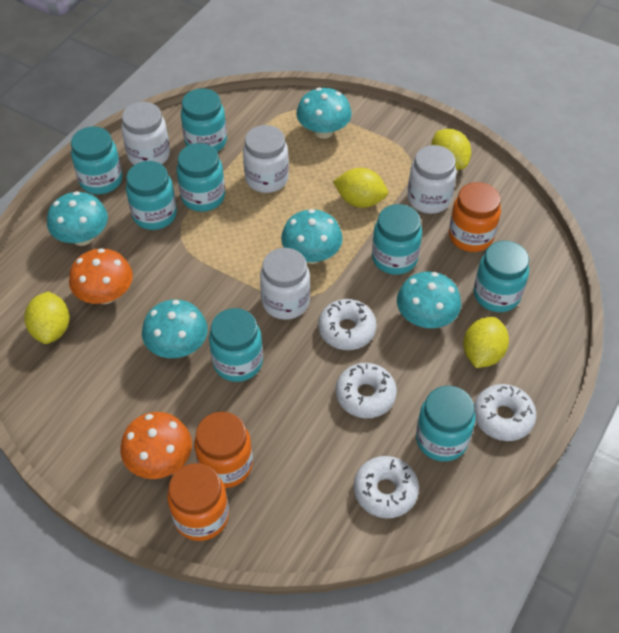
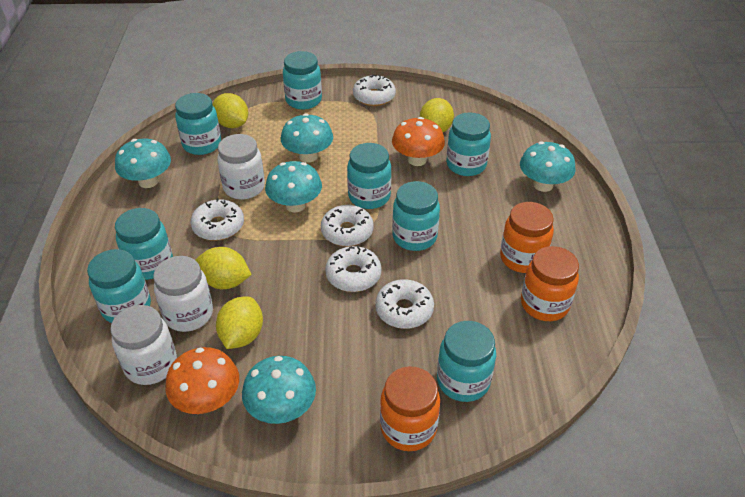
white donut: 4 -> 5
white jar: 4 -> 3

